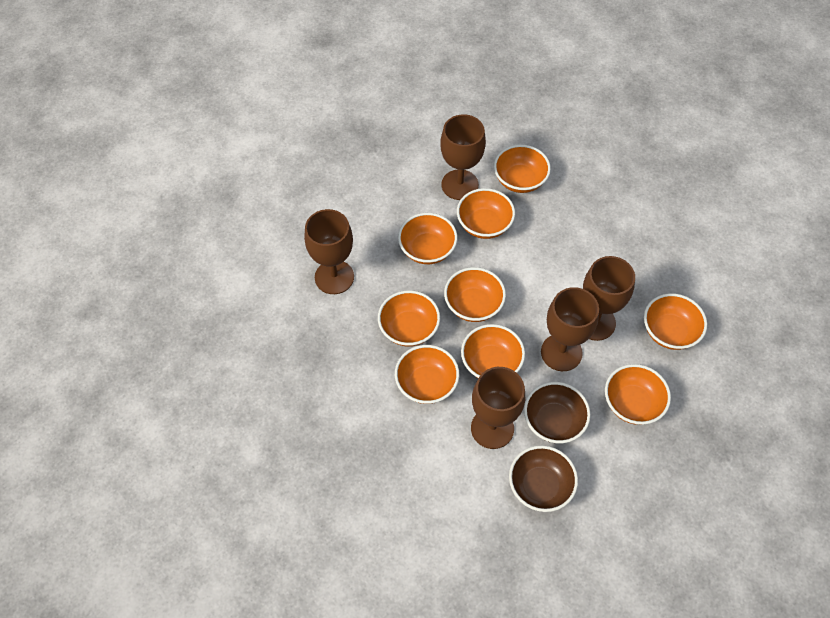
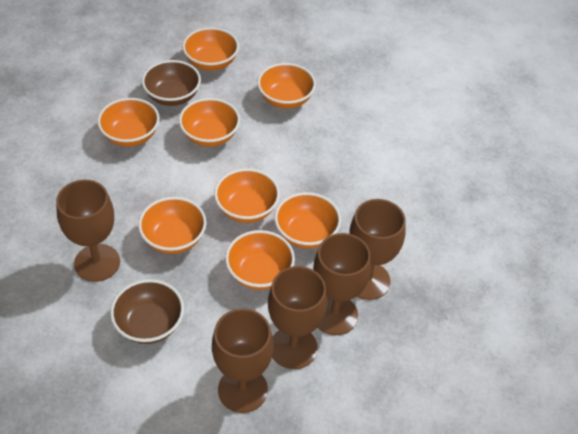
orange bowl: 9 -> 8

